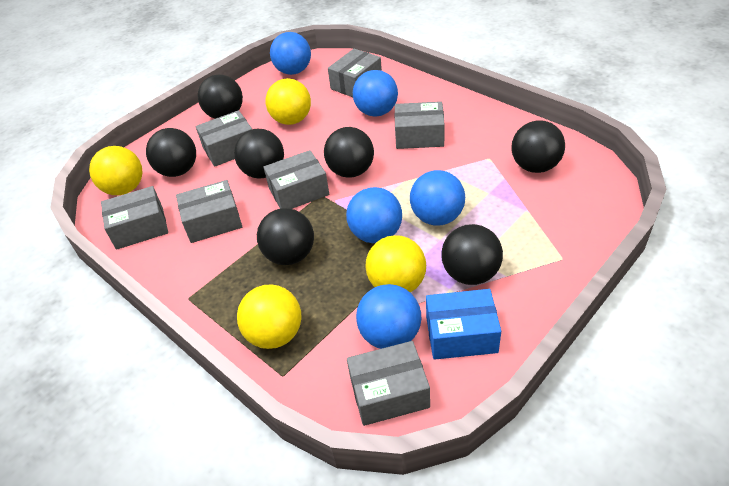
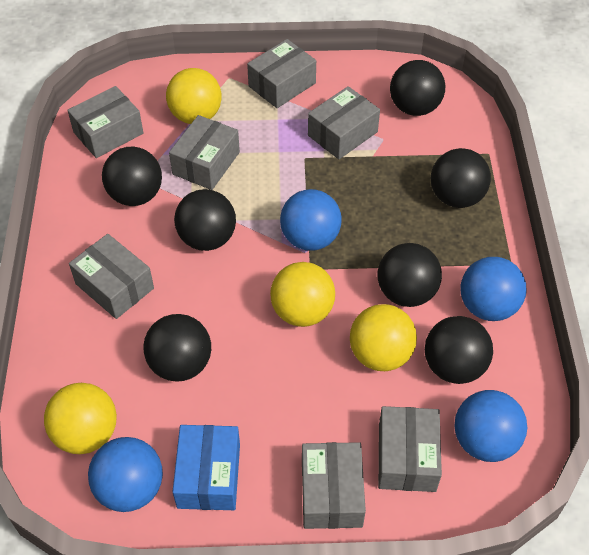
blue ball: 5 -> 4

